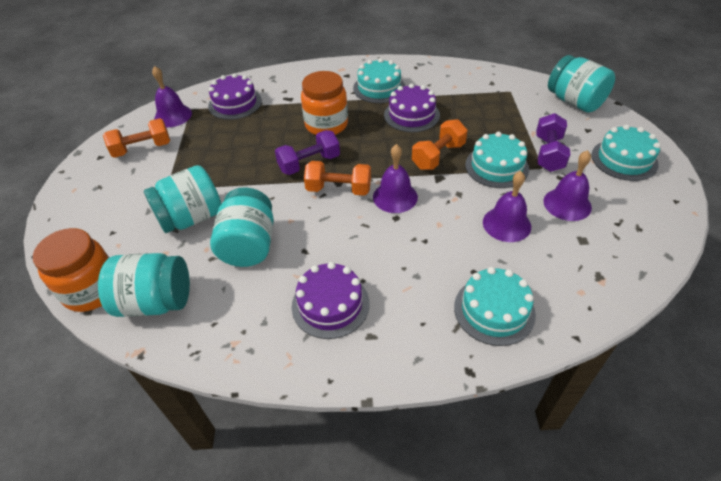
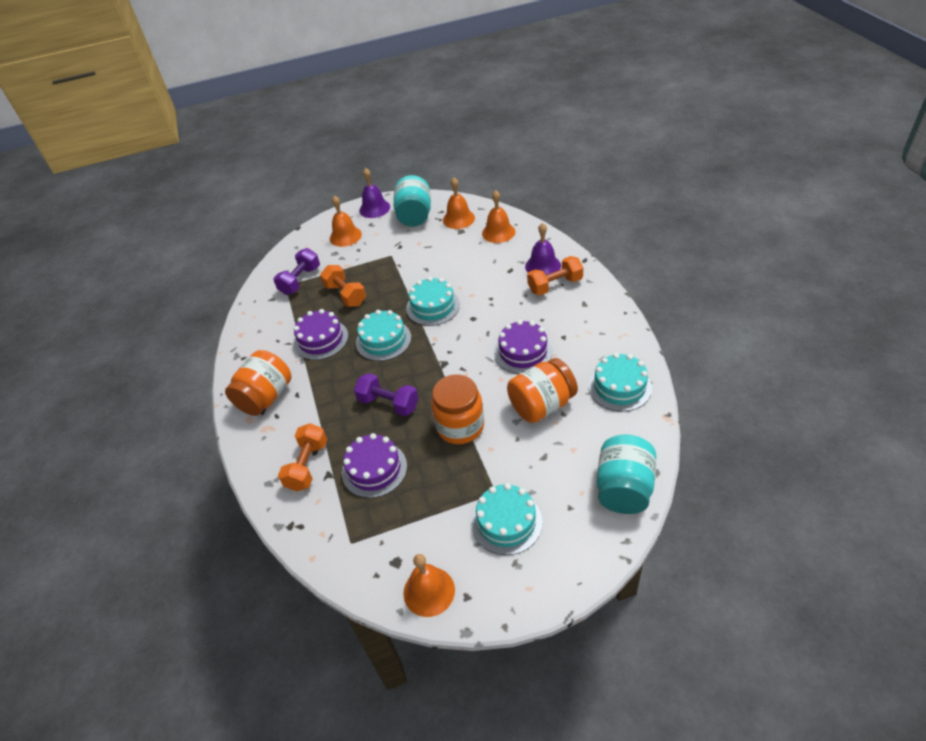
orange bell: 0 -> 4
orange jar: 2 -> 3
purple bell: 4 -> 2
turquoise jar: 4 -> 2

